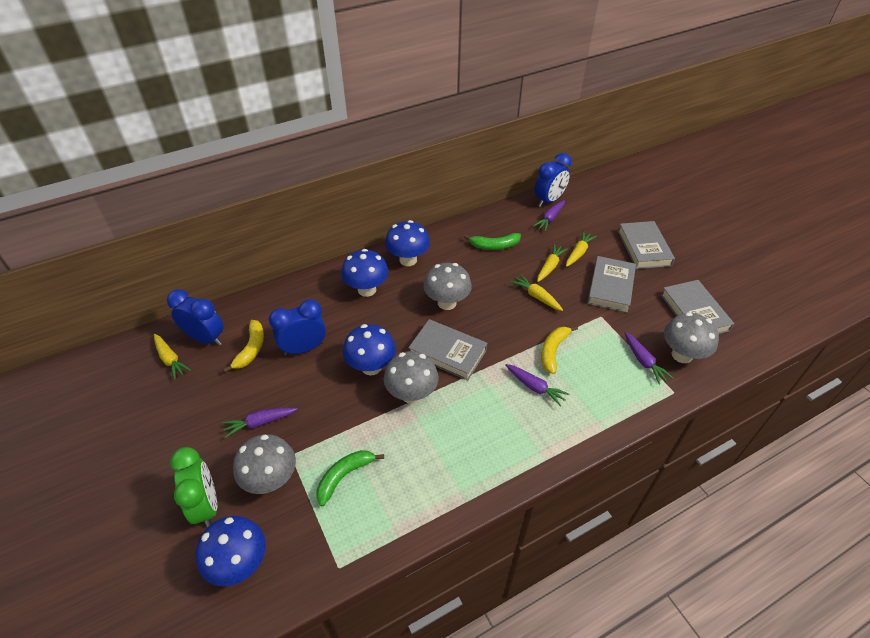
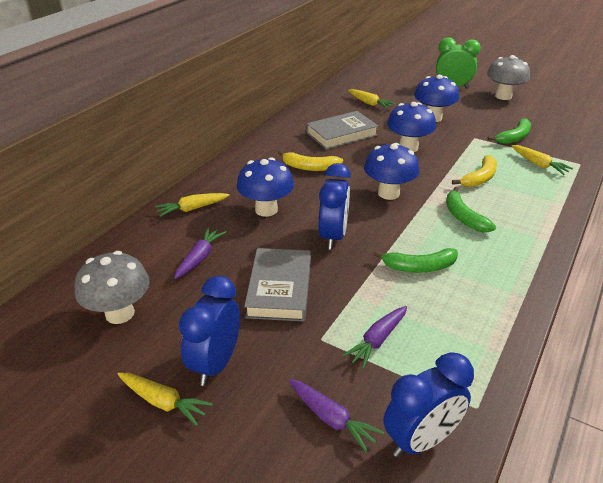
green banana: 2 -> 3
grey book: 4 -> 2
grey mushroom: 4 -> 2
purple carrot: 4 -> 3

